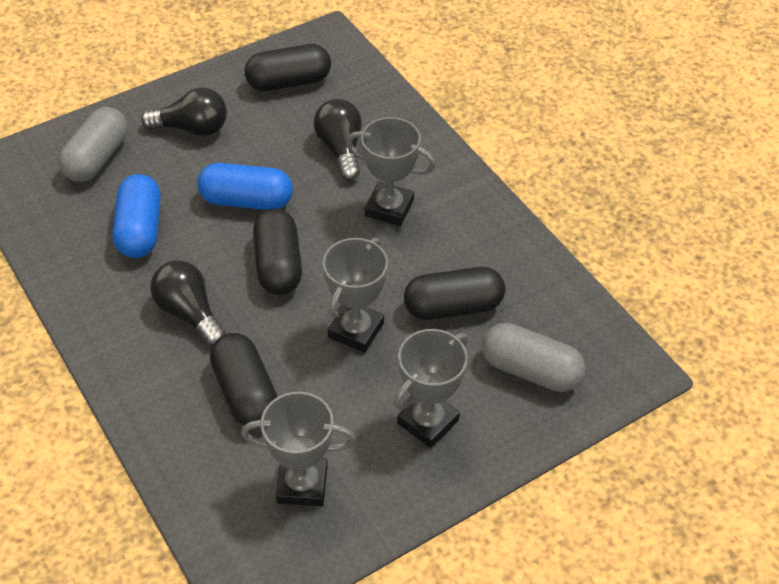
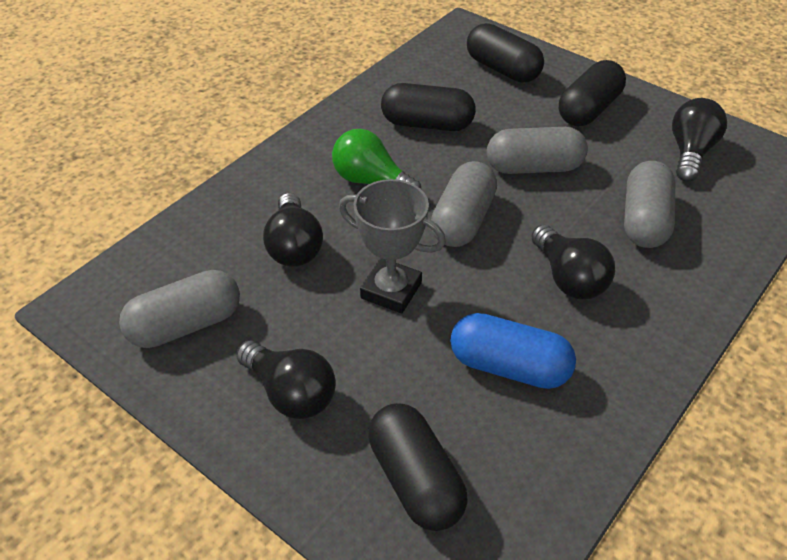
black light bulb: 3 -> 4
blue capsule: 2 -> 1
green light bulb: 0 -> 1
grey capsule: 2 -> 4
grey trophy: 4 -> 1

